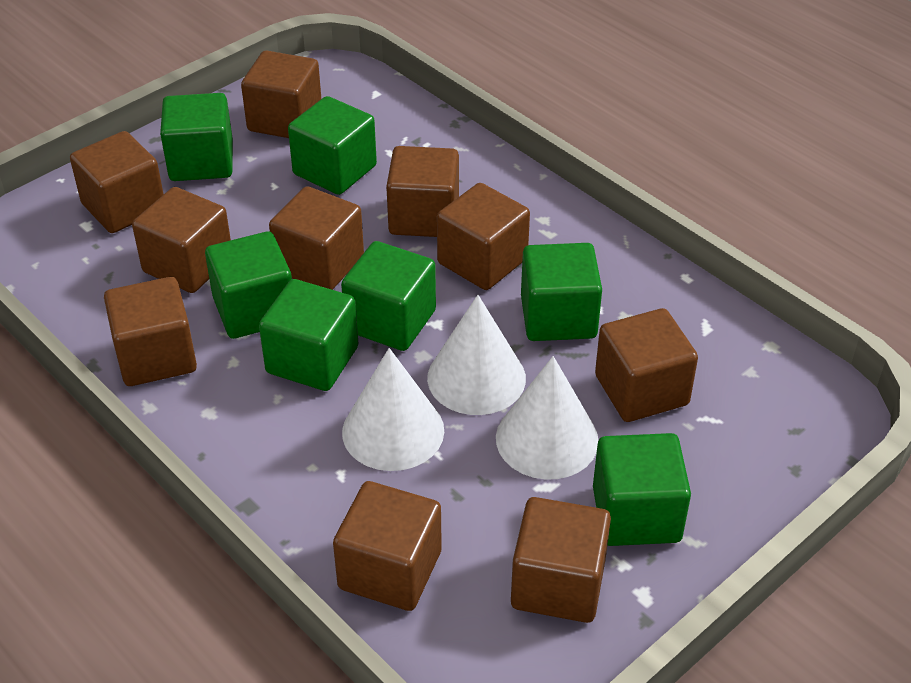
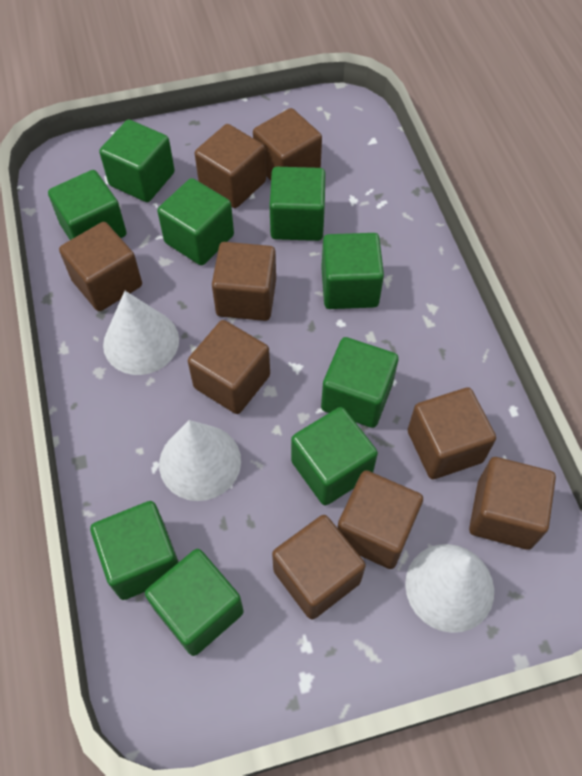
brown cube: 10 -> 9
green cube: 7 -> 9

